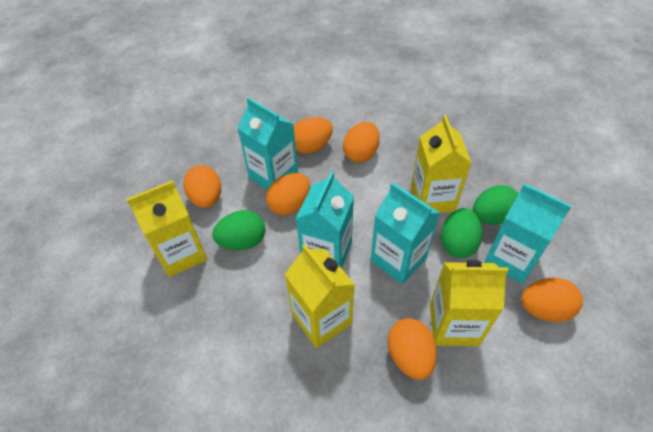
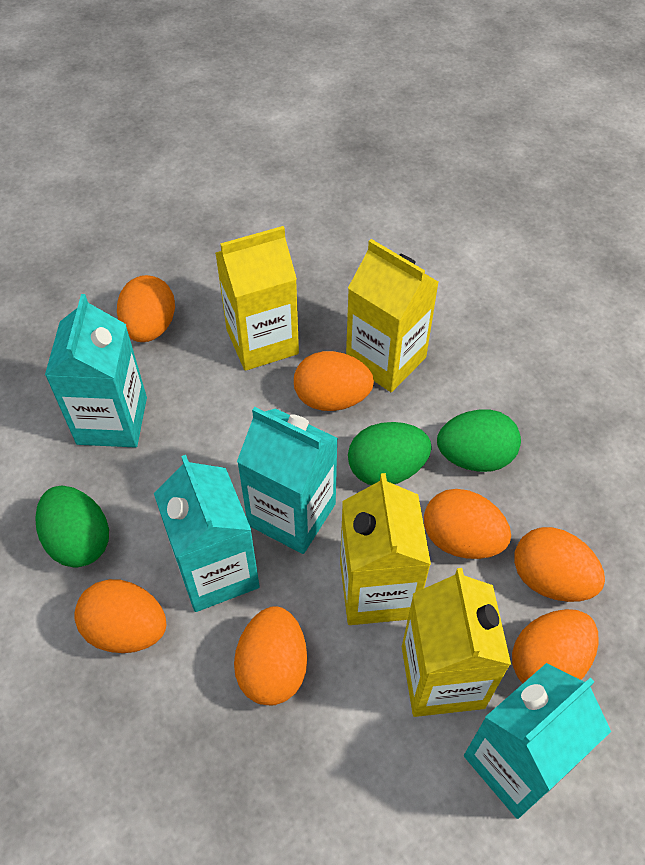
orange egg: 6 -> 7

